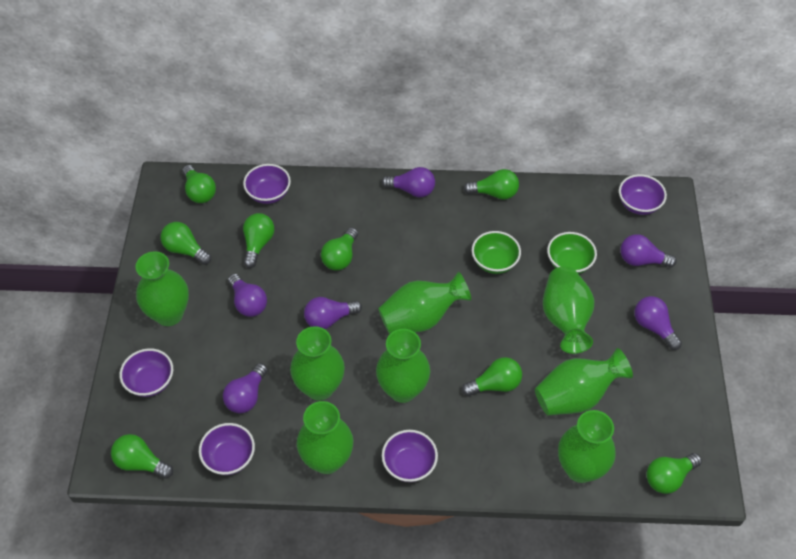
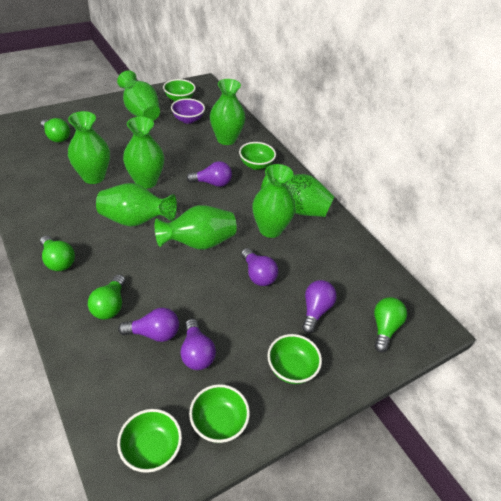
green bowl: 2 -> 5
green light bulb: 8 -> 4
purple bowl: 5 -> 1
purple light bulb: 6 -> 5

